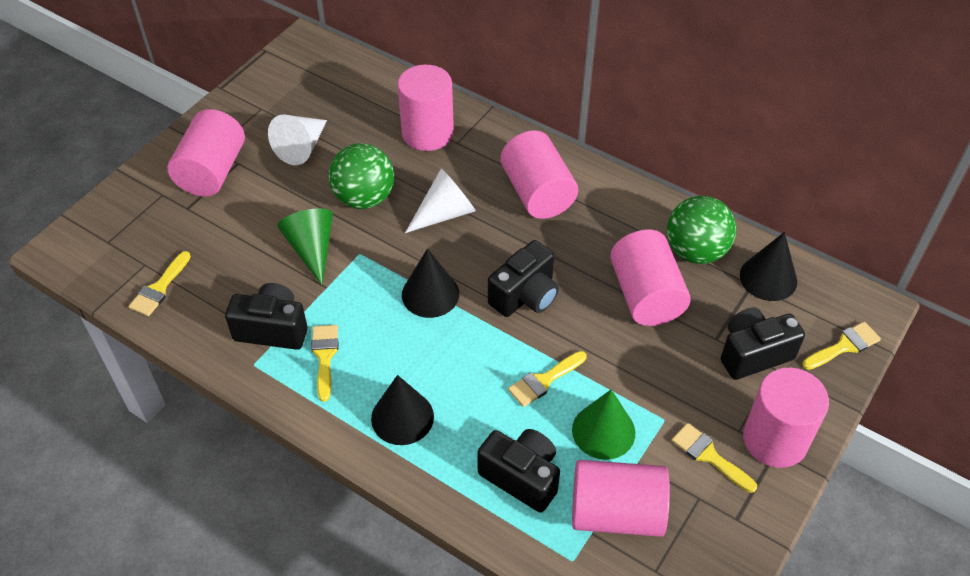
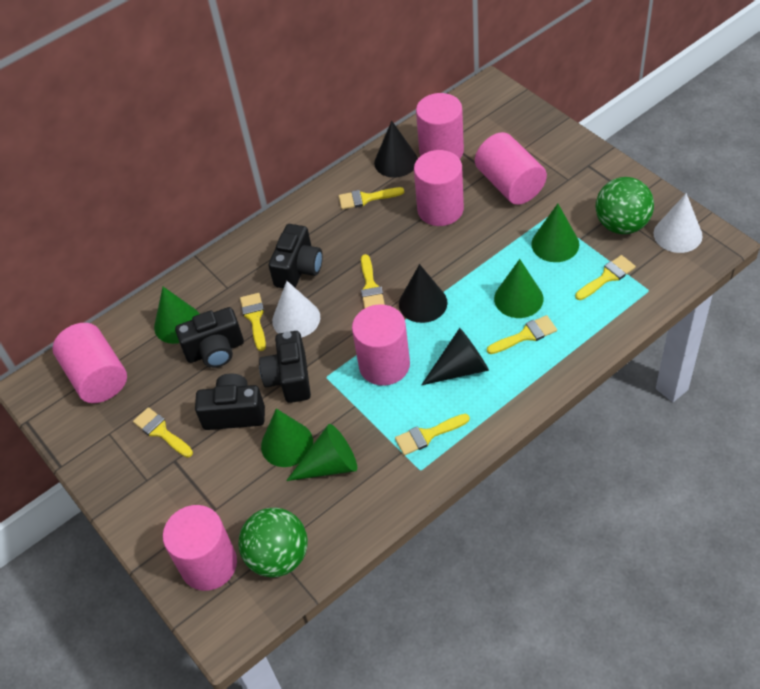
green cone: 2 -> 5
yellow brush: 5 -> 7

